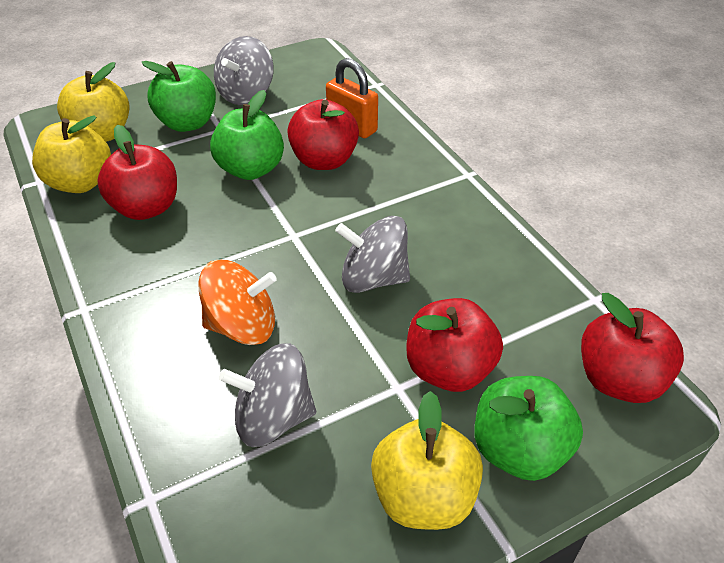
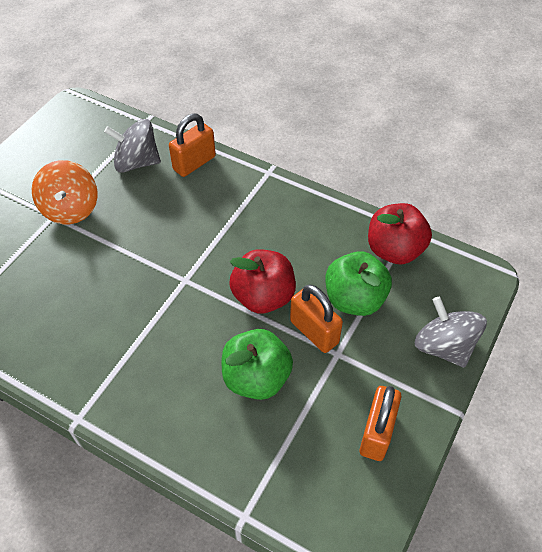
green apple: 3 -> 2
grey spinning top: 3 -> 2
orange padlock: 1 -> 3
red apple: 4 -> 2
yellow apple: 3 -> 0

